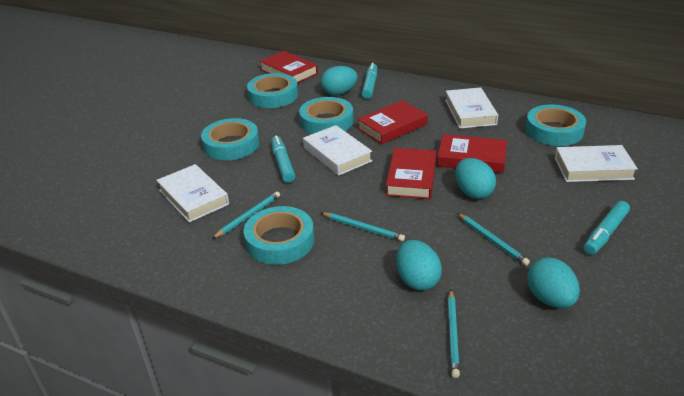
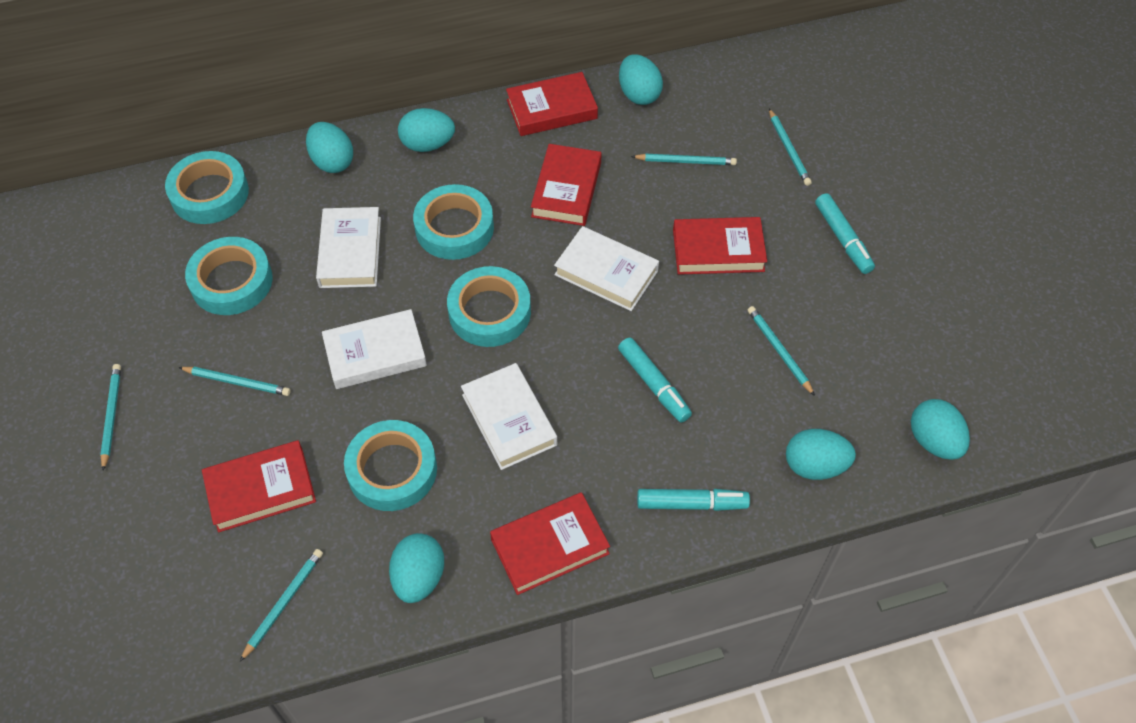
red book: 4 -> 5
turquoise egg: 4 -> 6
turquoise pencil: 4 -> 6

